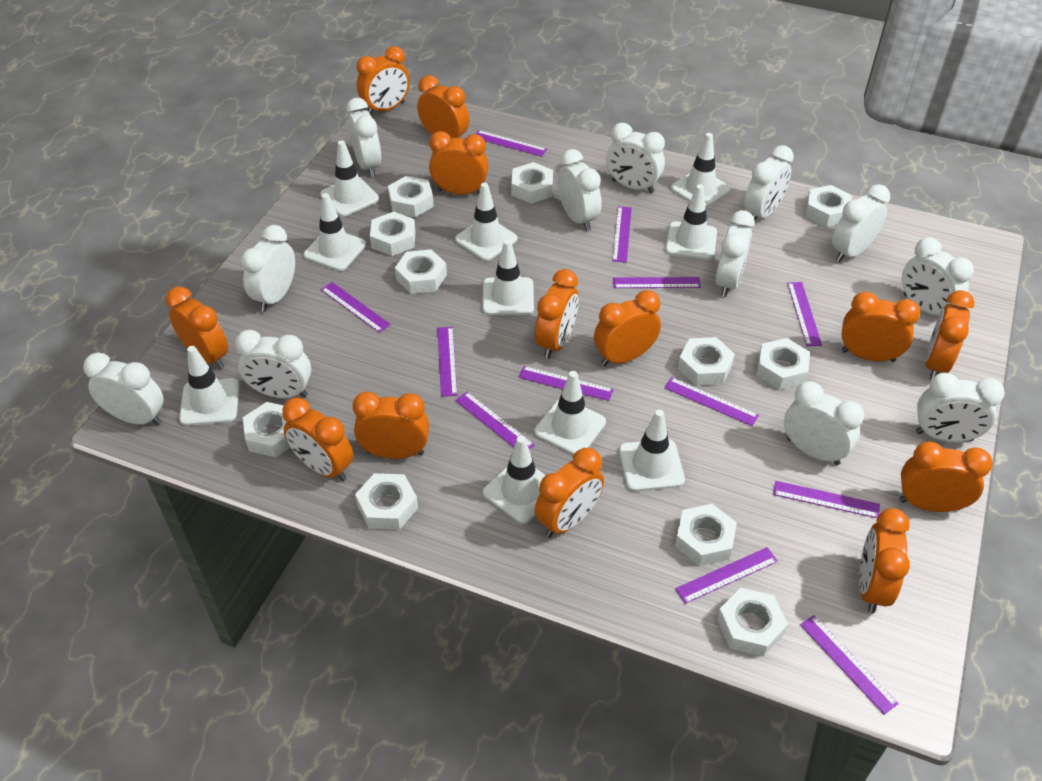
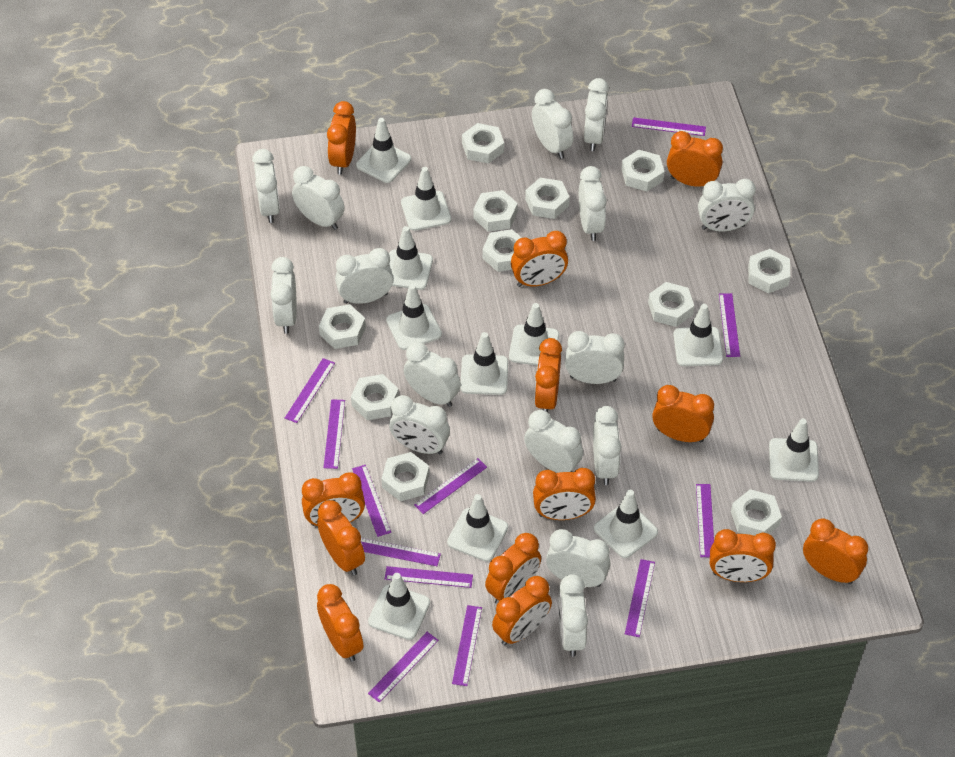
white clock: 12 -> 15
white traffic cone: 10 -> 11

